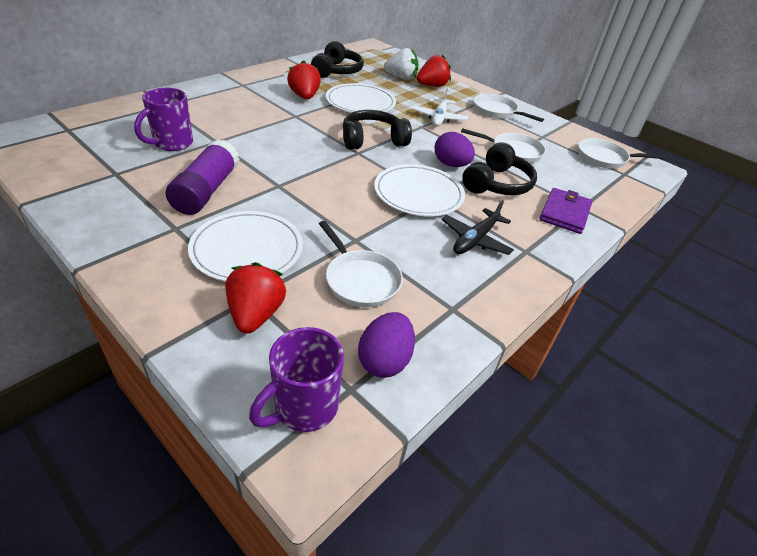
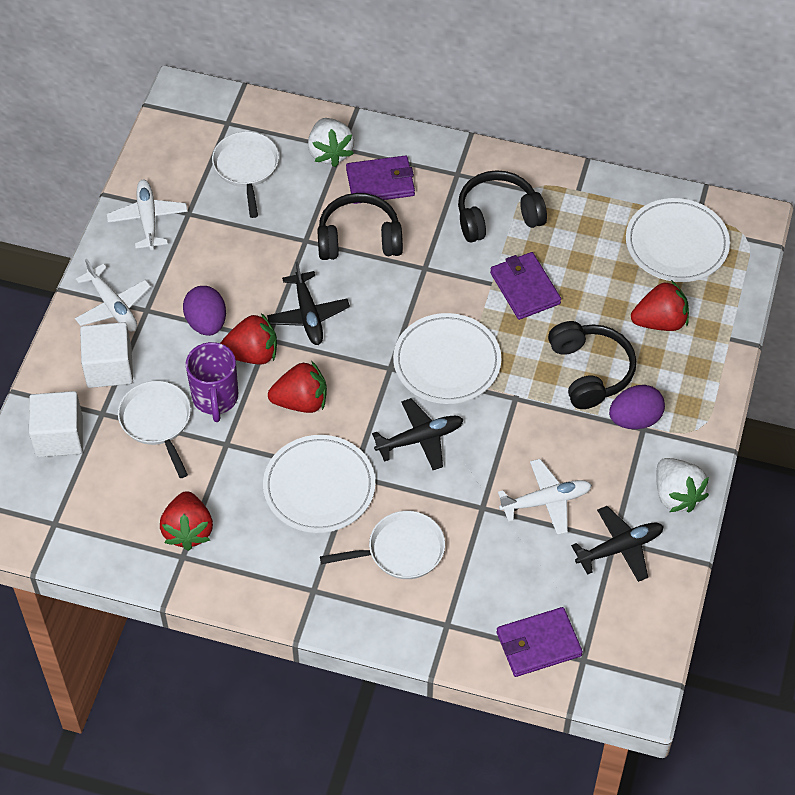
black plane: 1 -> 3
purple glue stick: 1 -> 0
purple mug: 2 -> 1
purple wallet: 1 -> 3
red strawberry: 3 -> 4
white cube: 0 -> 2
white pan: 4 -> 3
white plane: 1 -> 3
white strawberry: 1 -> 2

